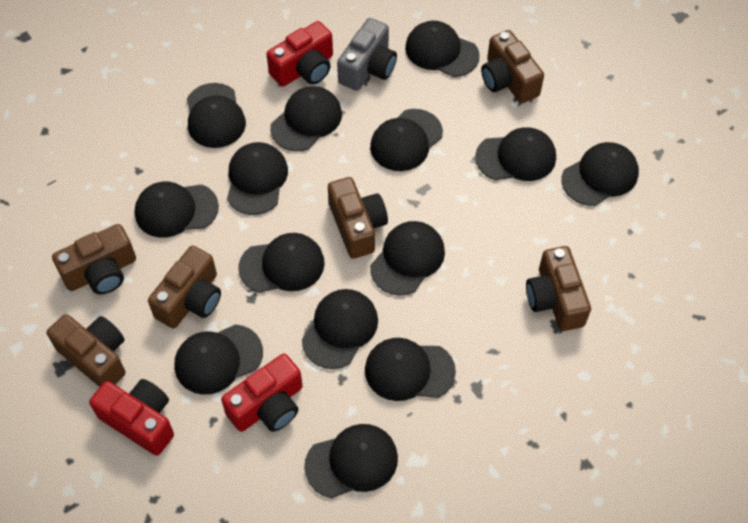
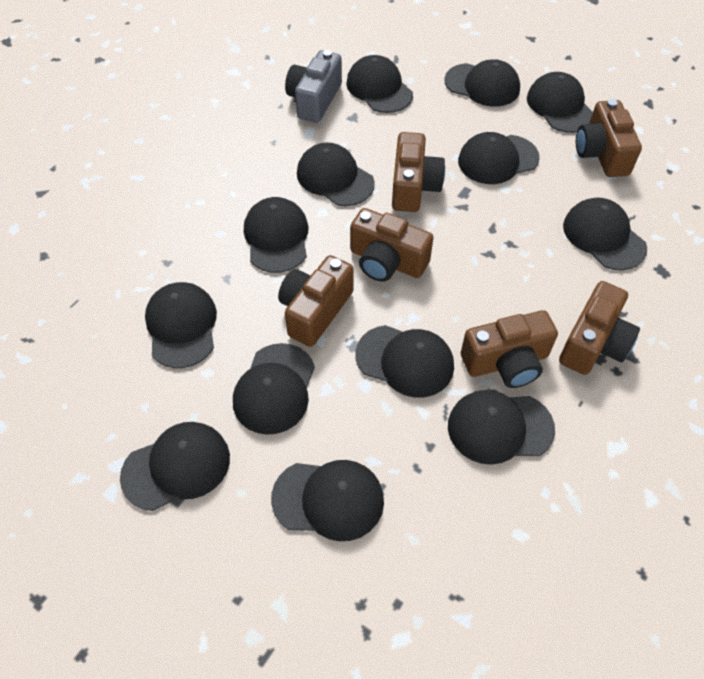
black cap: 14 -> 13
red camera: 3 -> 0

